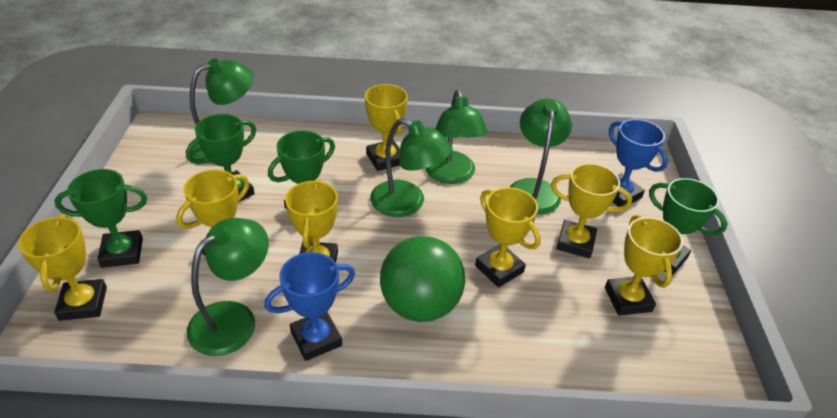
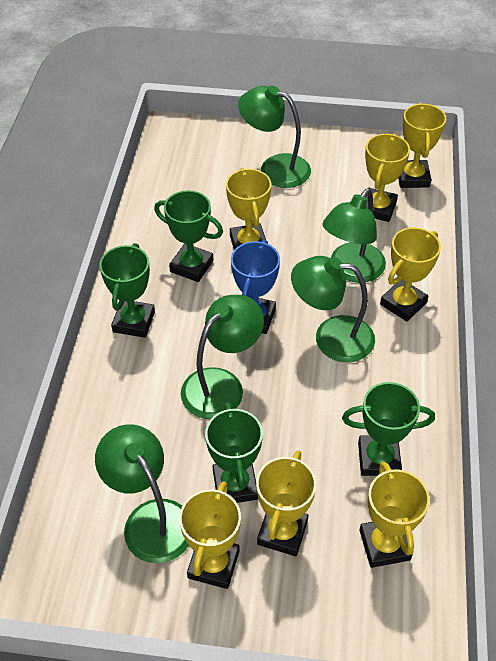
blue trophy: 2 -> 1
green ball: 1 -> 0

